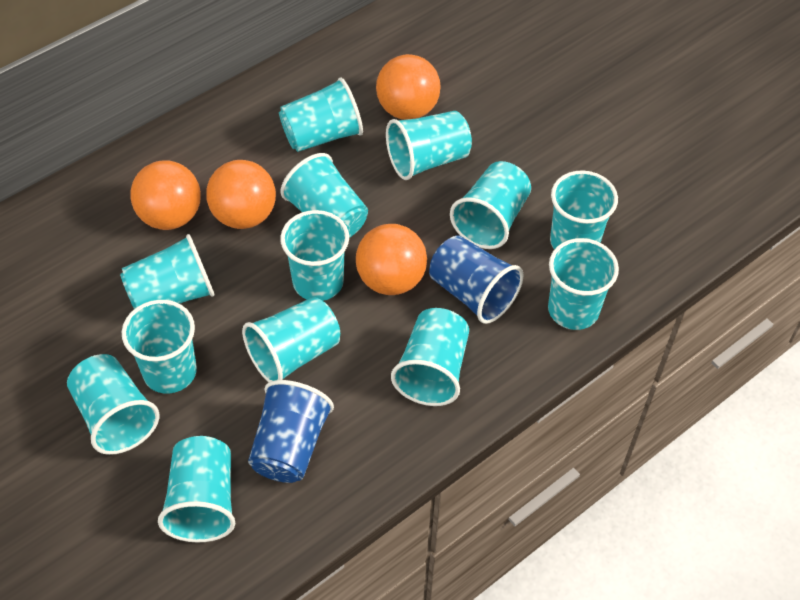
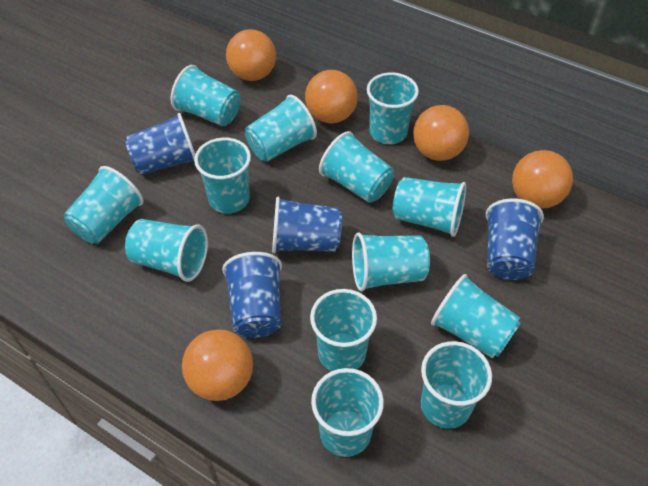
blue cup: 2 -> 4
orange ball: 4 -> 5

